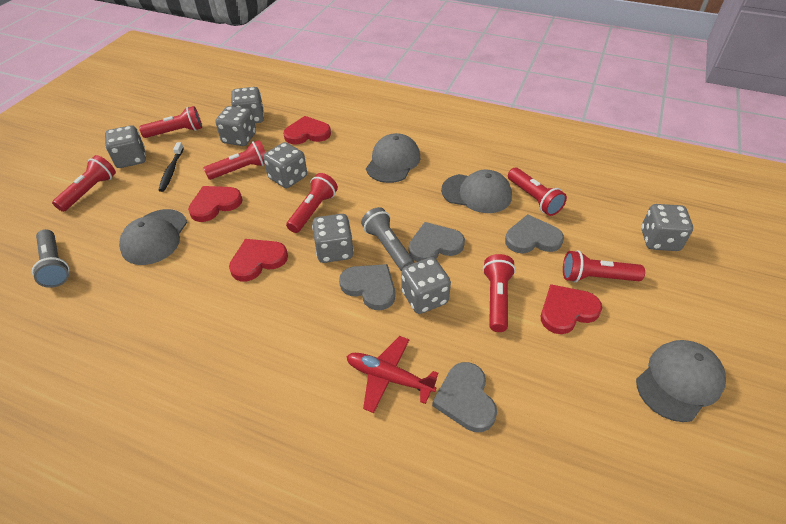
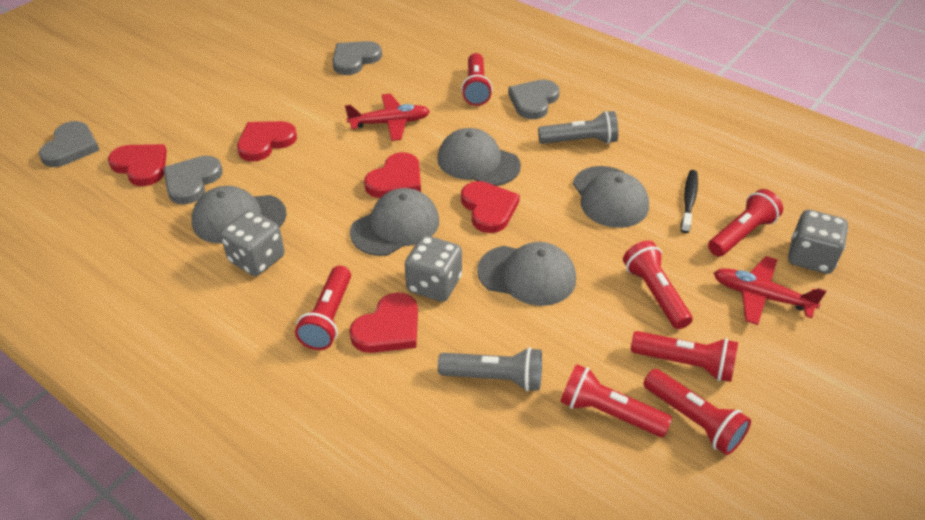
grey cap: 4 -> 5
grey dice: 7 -> 3
red heart: 4 -> 5
red plane: 1 -> 2

